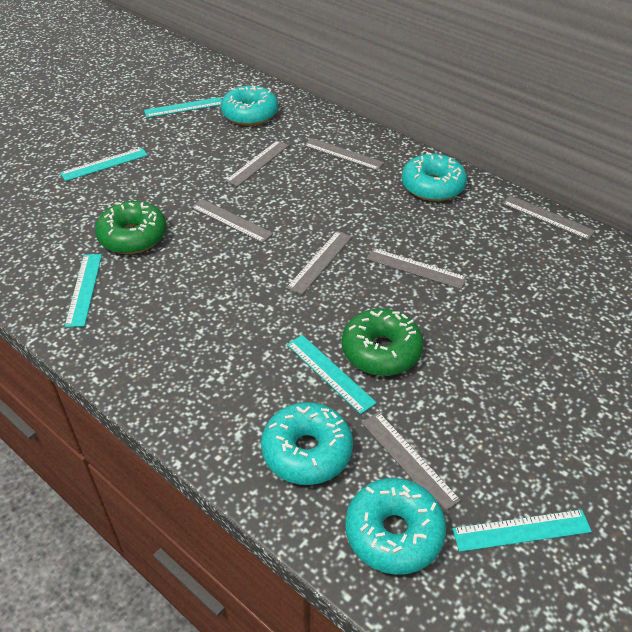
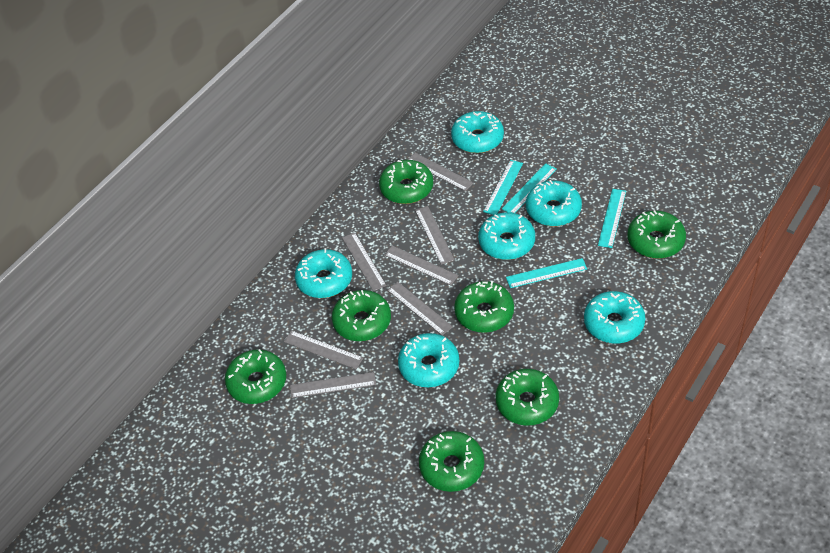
green donut: 2 -> 7
turquoise donut: 4 -> 6
turquoise ruler: 5 -> 4

